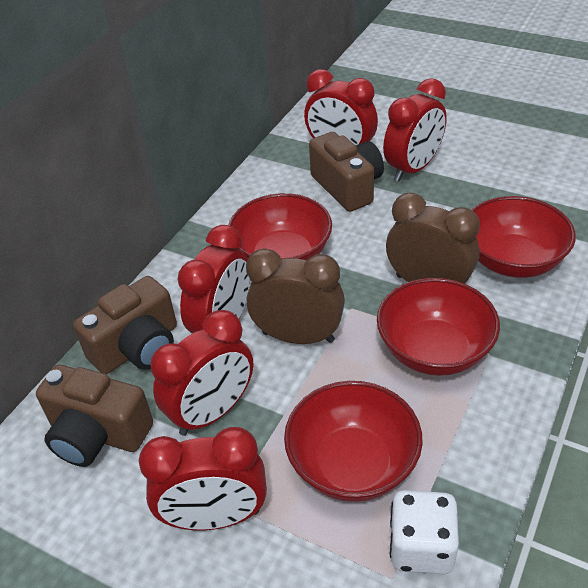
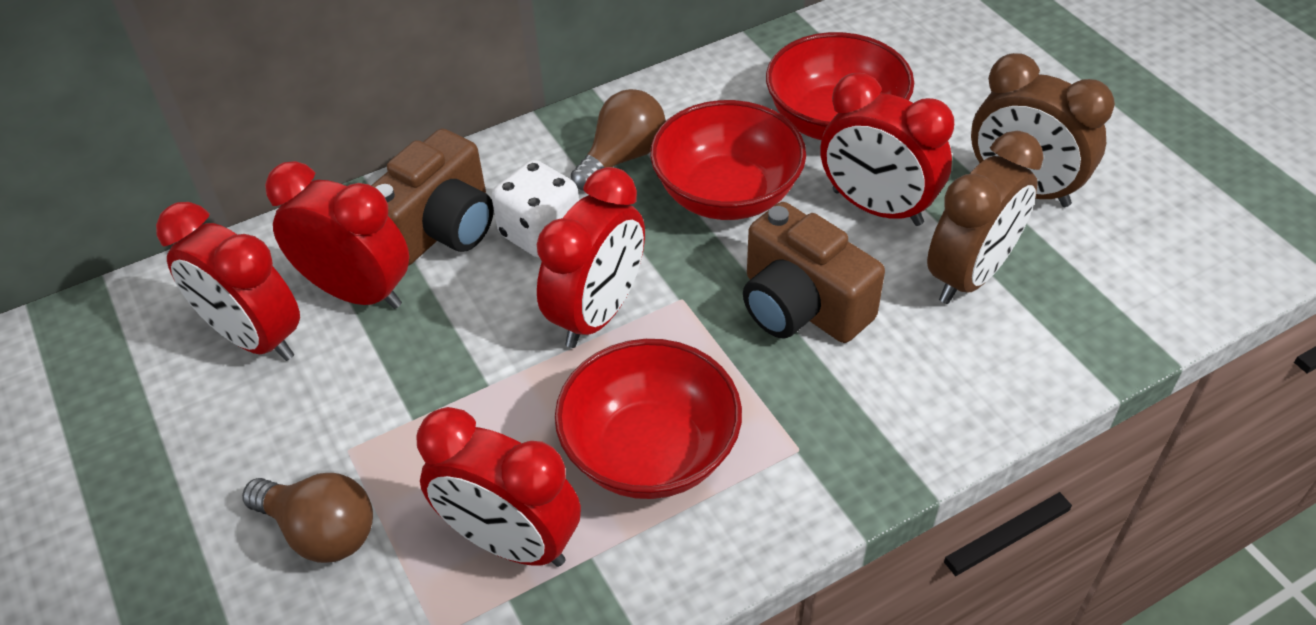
brown camera: 3 -> 2
brown light bulb: 0 -> 2
red bowl: 4 -> 3

